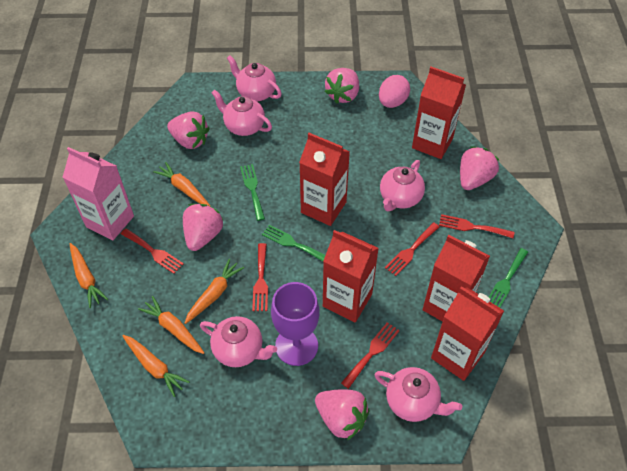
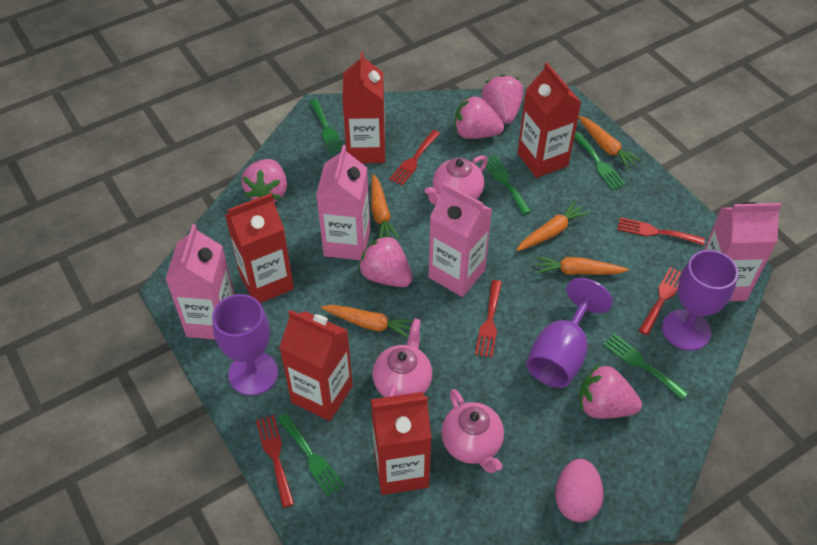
green fork: 3 -> 5
pink carton: 1 -> 4
pink teapot: 5 -> 3
purple goblet: 1 -> 3

